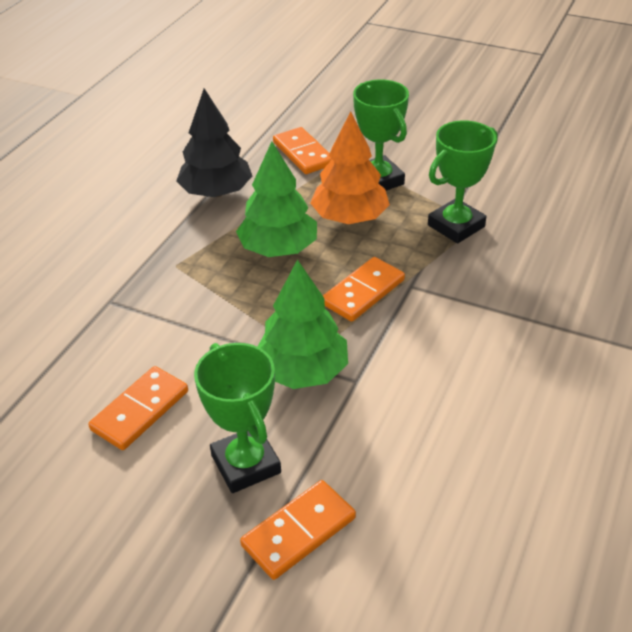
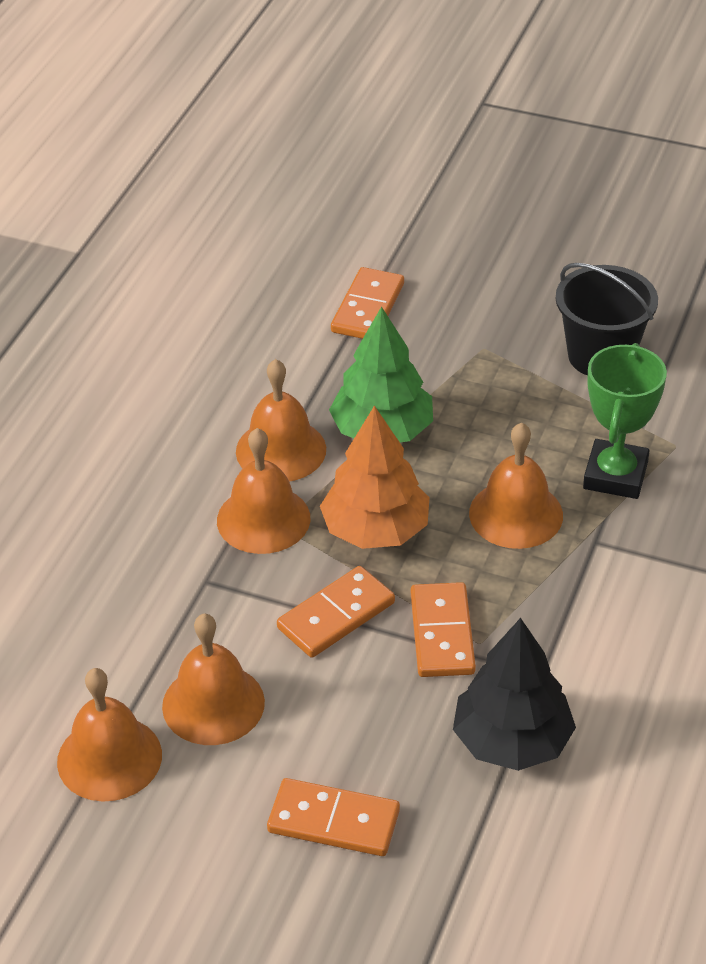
black bucket: 0 -> 1
green tree: 2 -> 1
green trophy: 3 -> 1
orange bell: 0 -> 5

